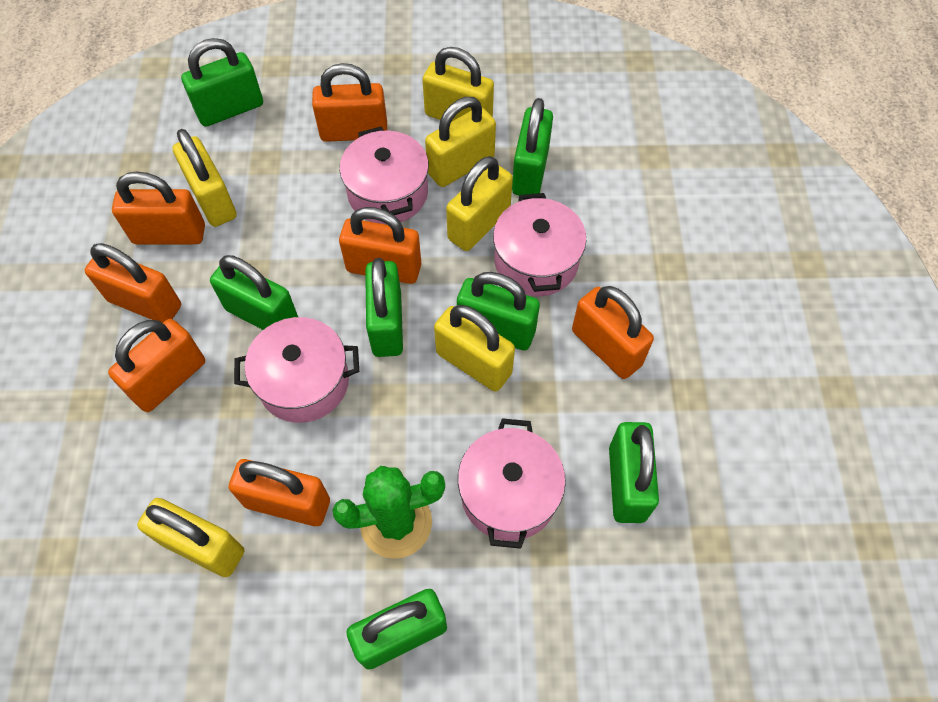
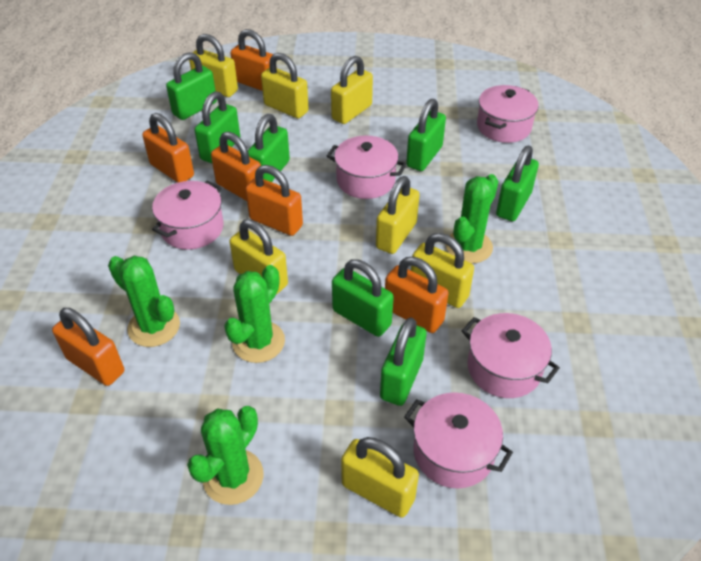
green cactus: 1 -> 4
orange padlock: 7 -> 6
pink pot: 4 -> 5
yellow padlock: 6 -> 7

